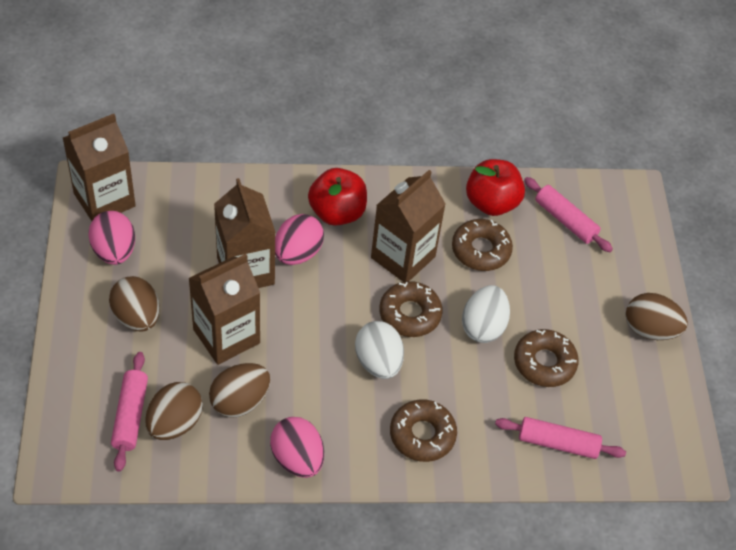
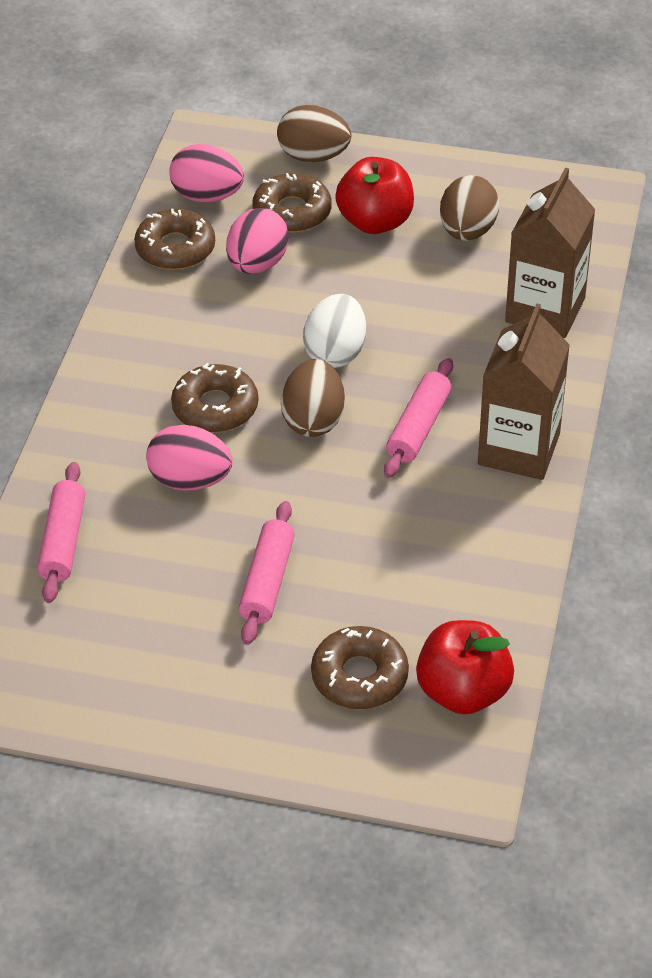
brown carton: 4 -> 2
brown egg: 4 -> 3
white egg: 2 -> 1

